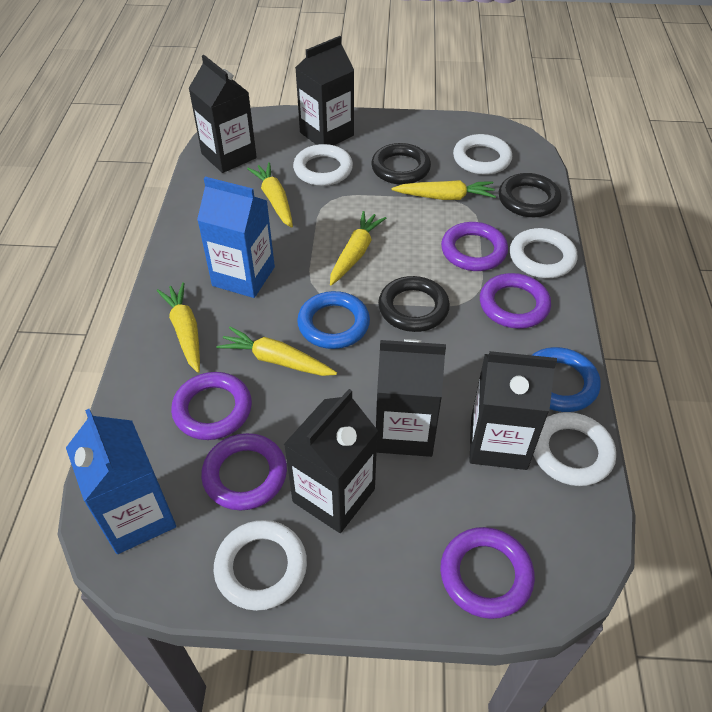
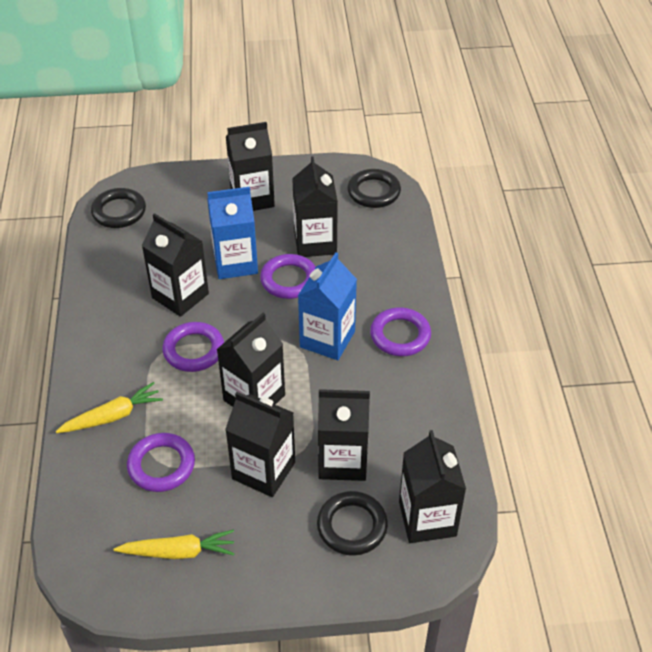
black carton: 5 -> 7
blue ring: 2 -> 0
purple ring: 5 -> 4
white ring: 5 -> 0
yellow carrot: 5 -> 2

